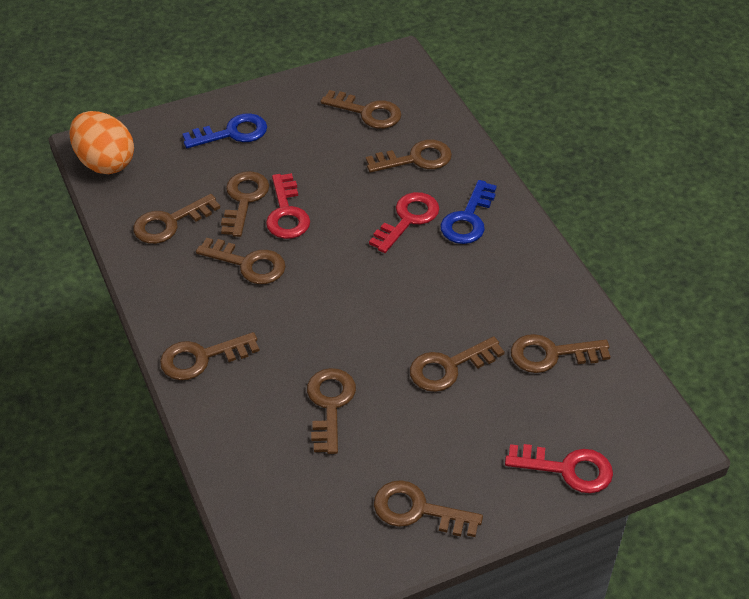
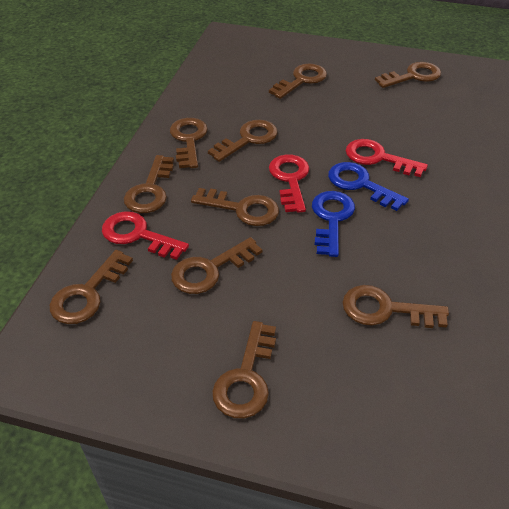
orange egg: 1 -> 0

